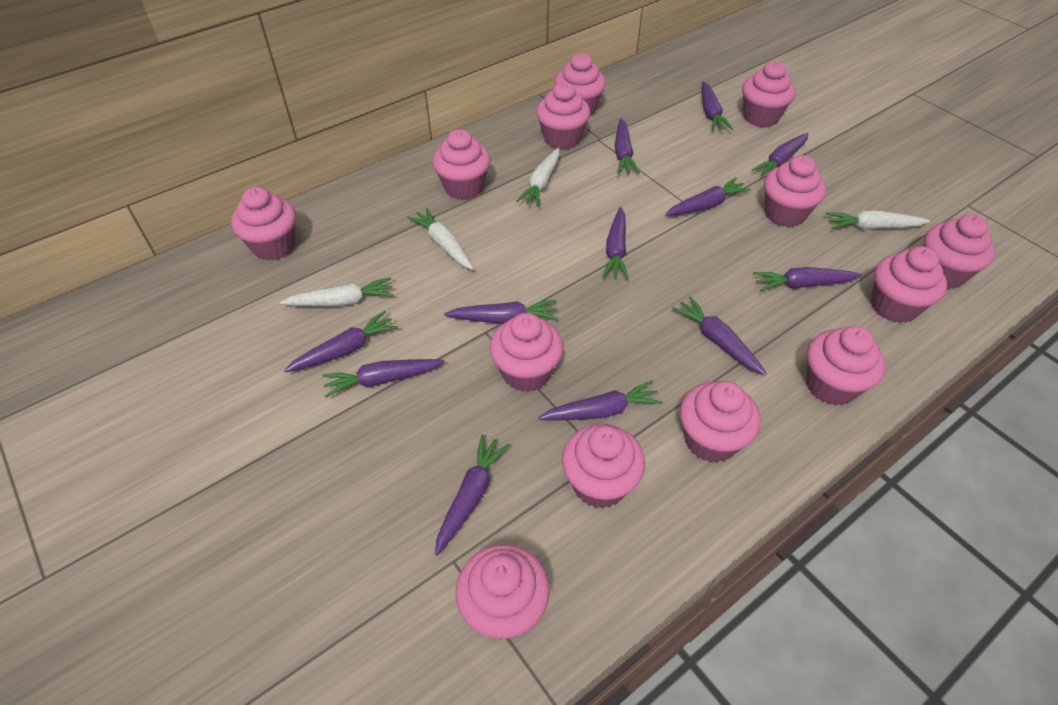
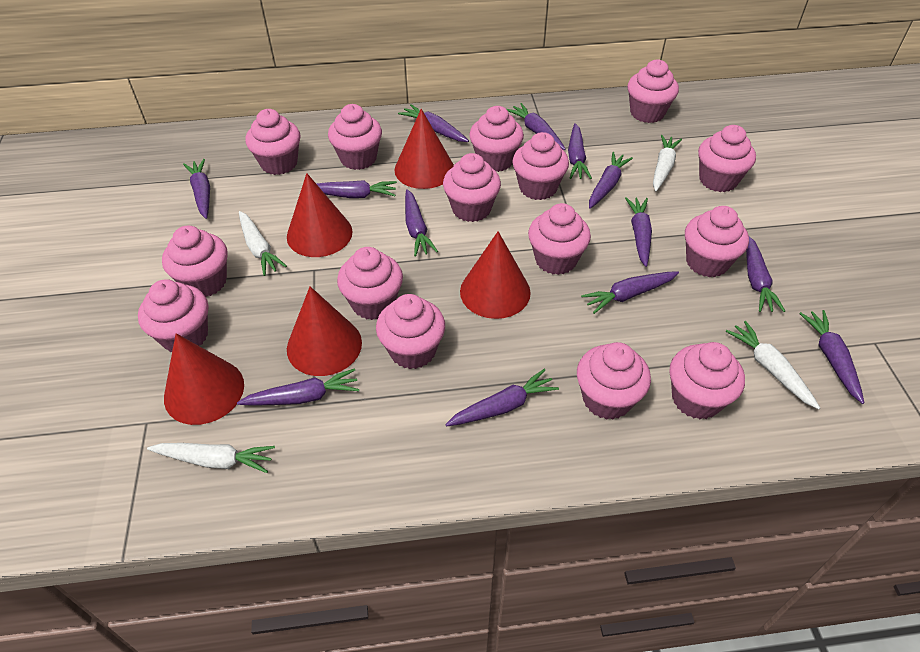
pink cupcake: 13 -> 15
purple carrot: 12 -> 13
red cone: 0 -> 5

